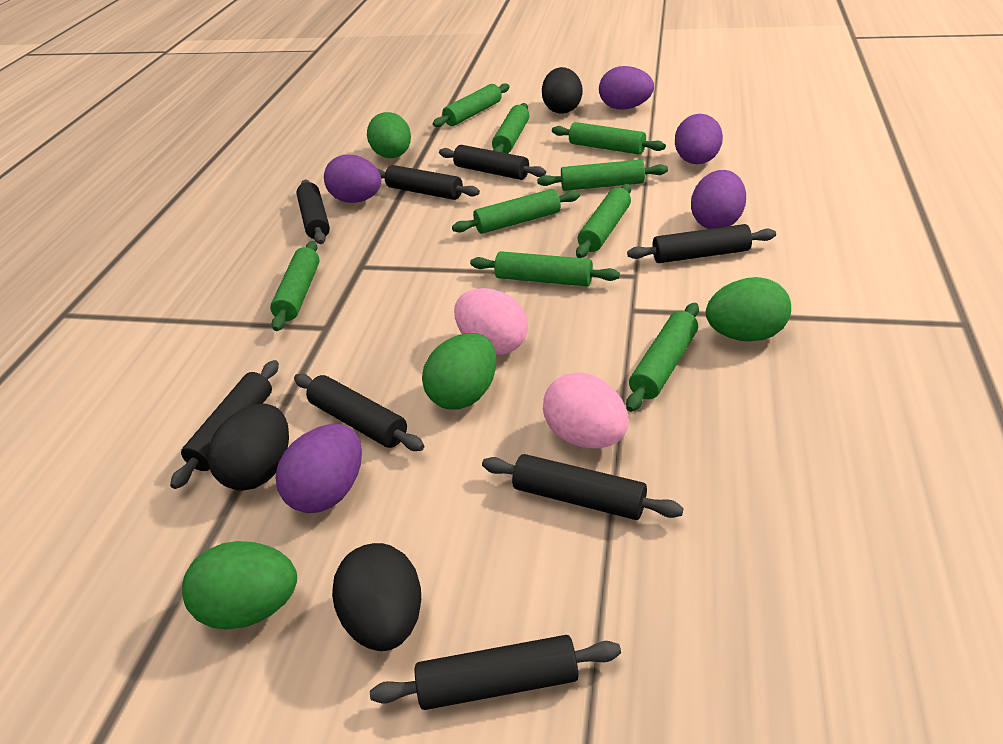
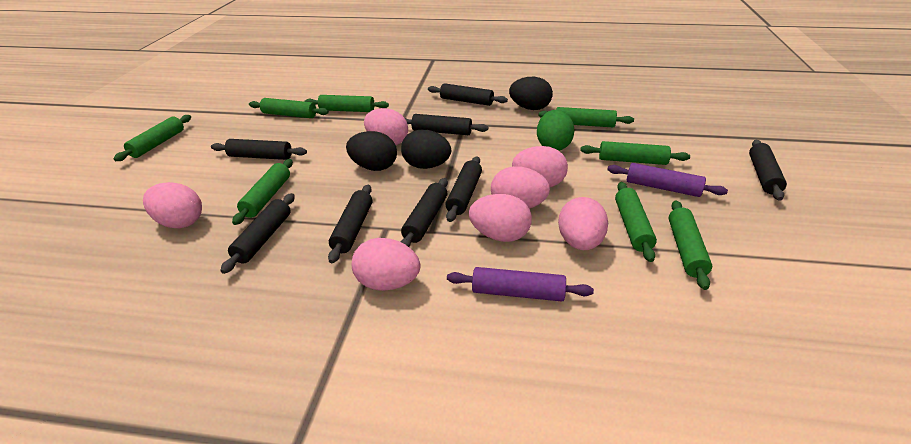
green egg: 4 -> 1
green rolling pin: 9 -> 8
pink egg: 2 -> 7
purple egg: 5 -> 0
purple rolling pin: 0 -> 2

